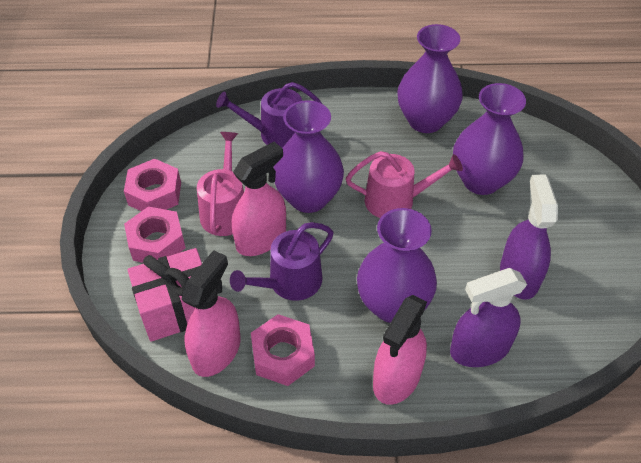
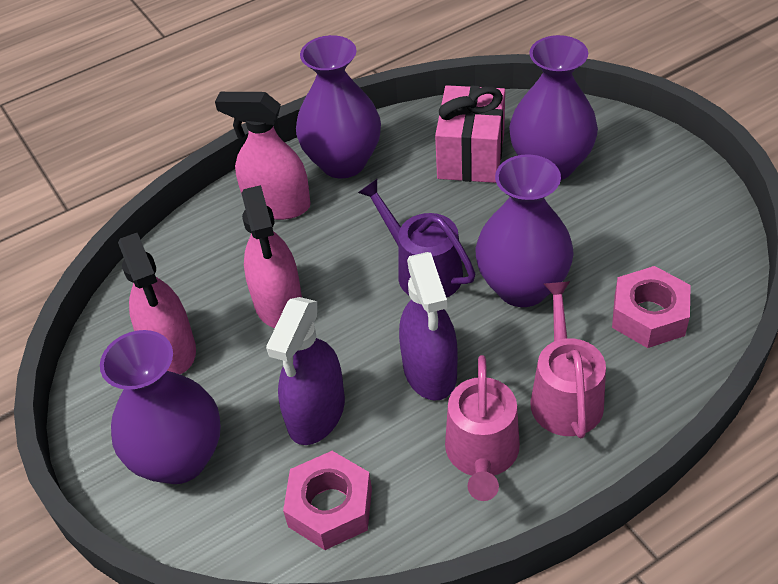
pink nut: 3 -> 2
purple watering can: 2 -> 1

